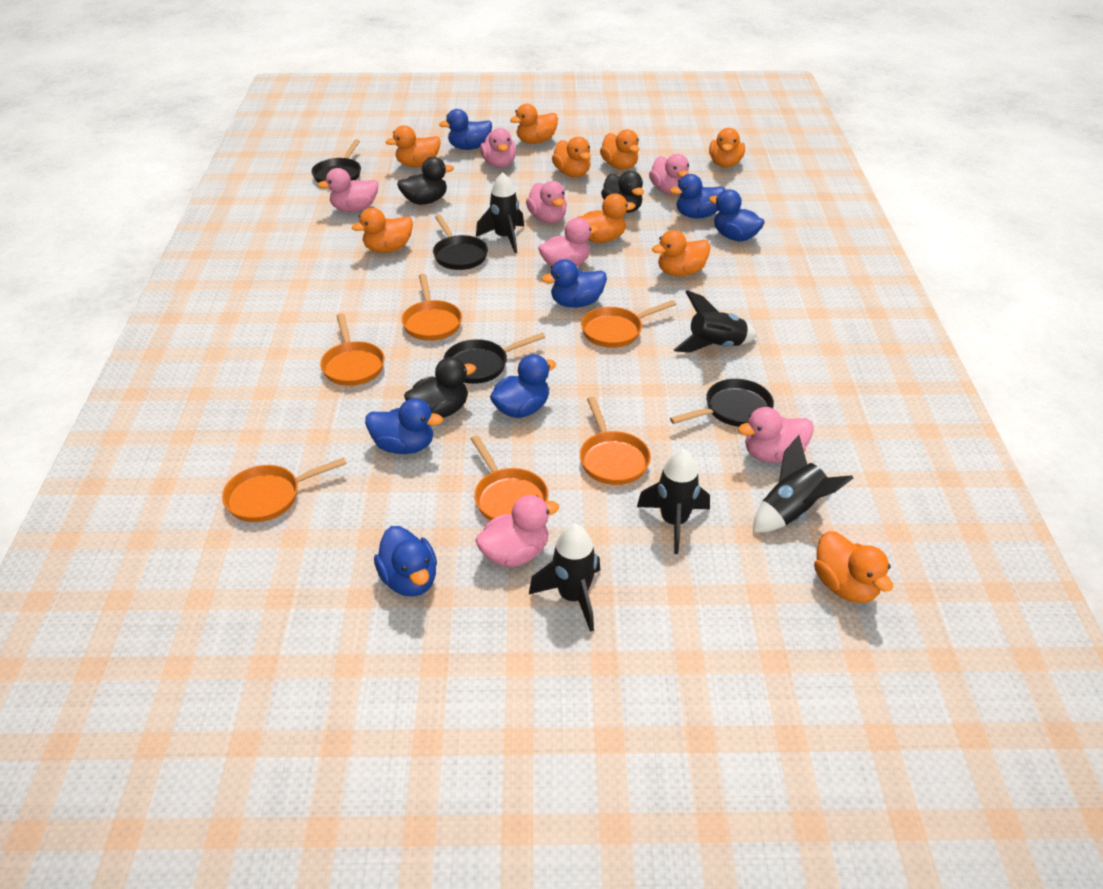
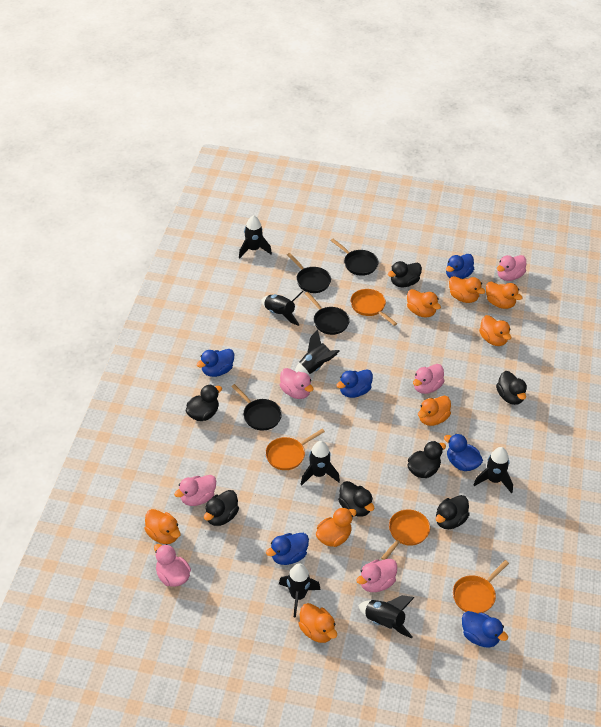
black duck: 3 -> 7
black rocket: 5 -> 7
blue duck: 7 -> 6
orange duck: 9 -> 8
orange pan: 6 -> 4
pink duck: 7 -> 6

